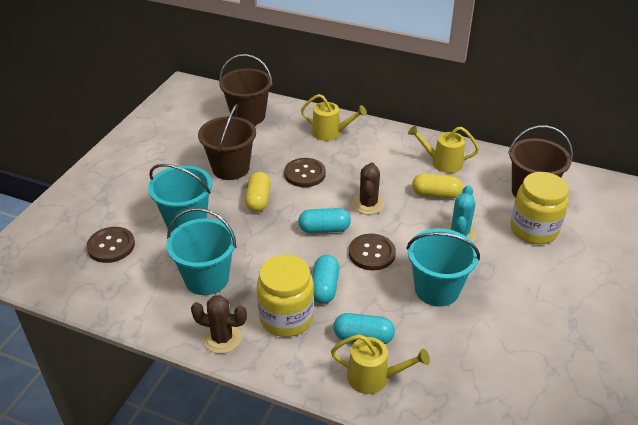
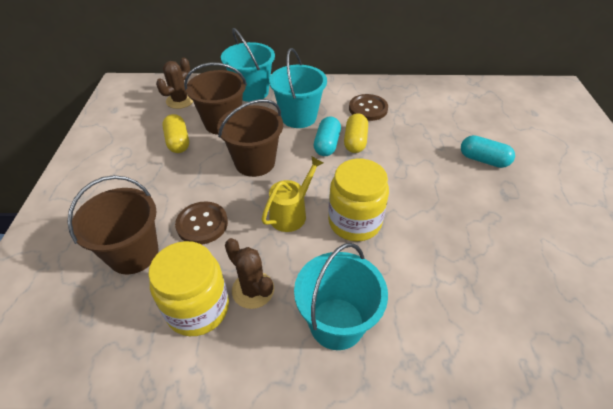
brown button: 3 -> 2
turquoise cactus: 1 -> 0
turquoise capsule: 3 -> 2
yellow watering can: 3 -> 1

